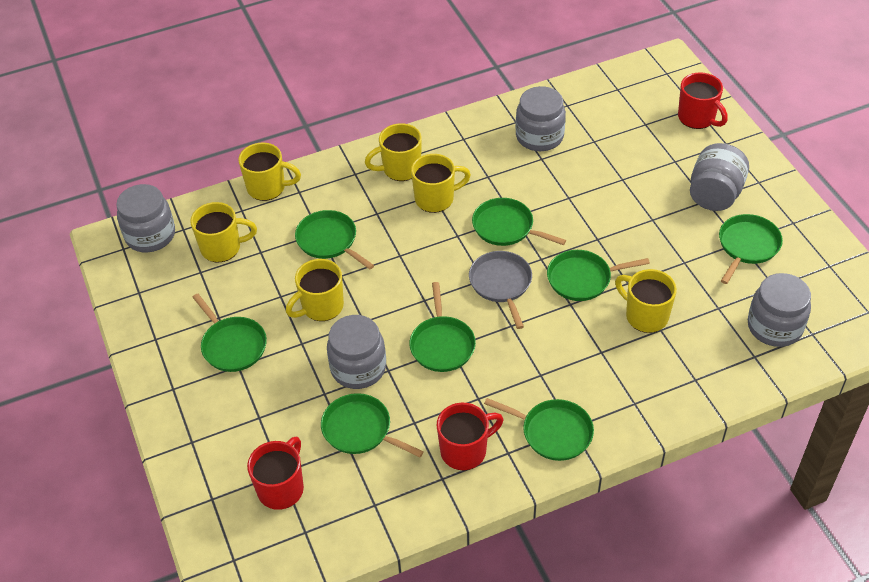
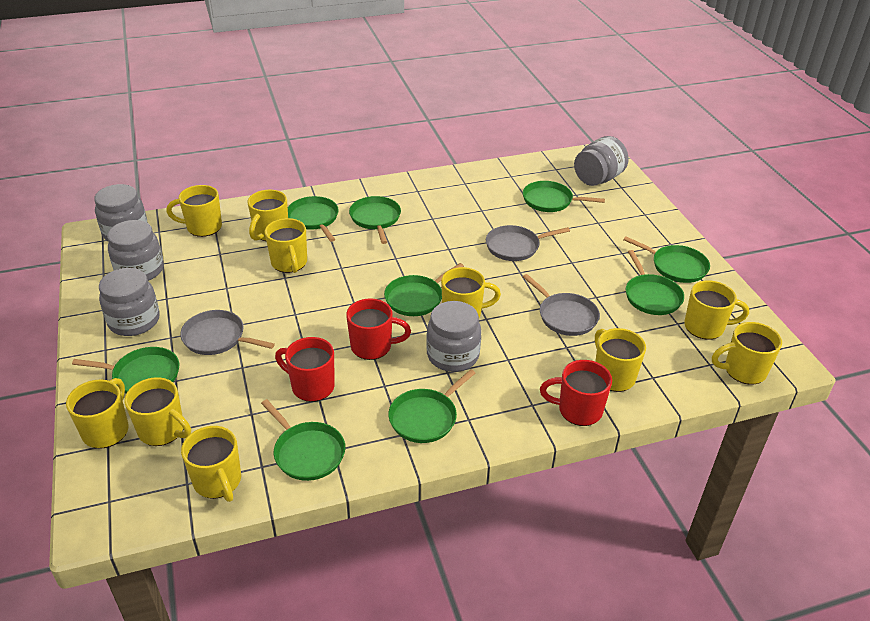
green pan: 8 -> 9
grey pan: 1 -> 3
yellow mug: 6 -> 10

